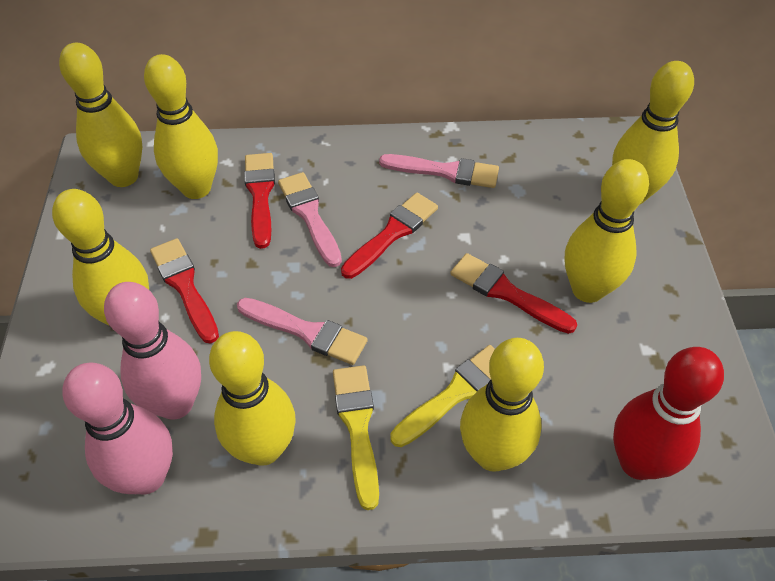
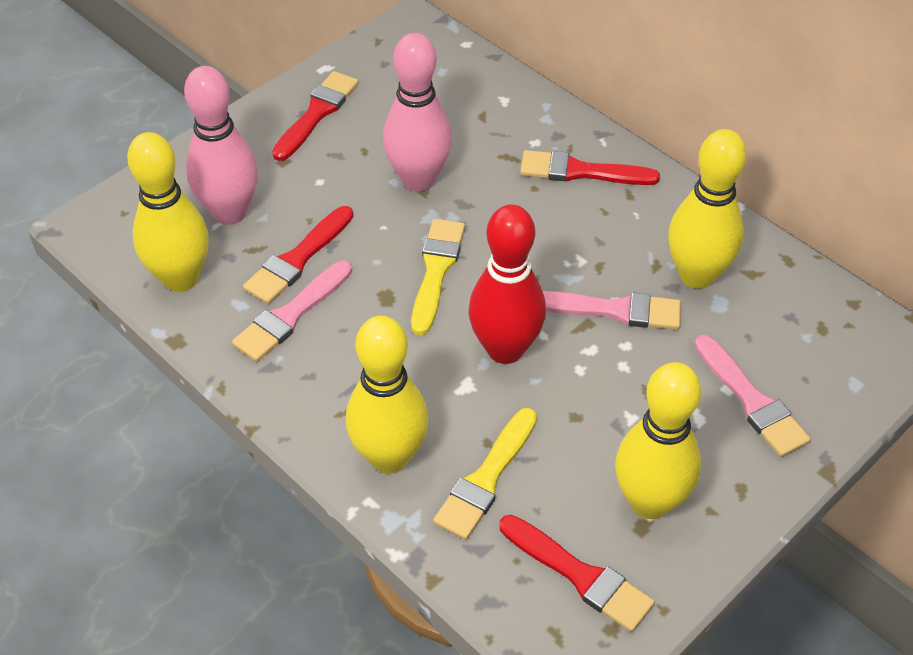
yellow bowling pin: 7 -> 4

